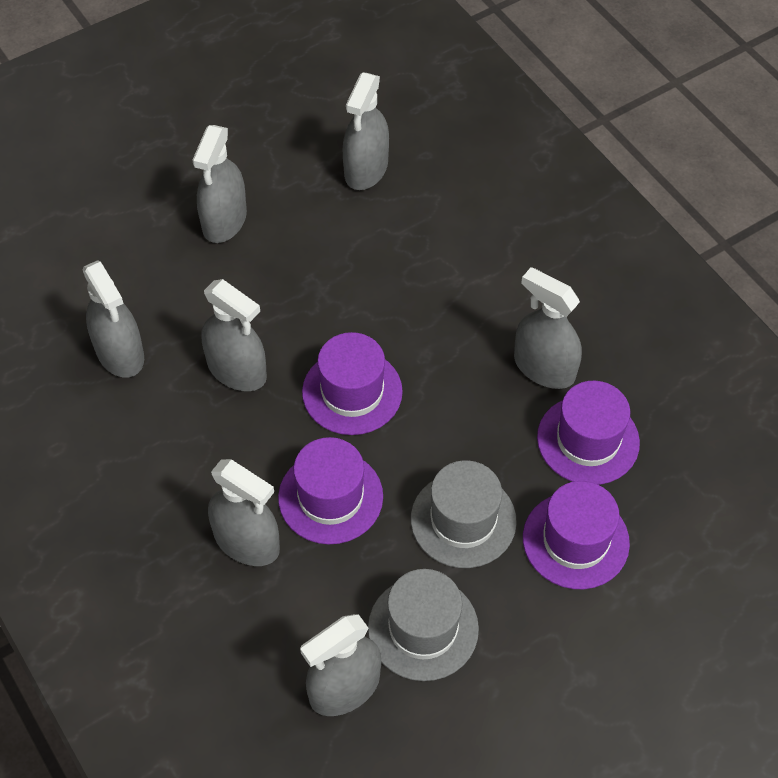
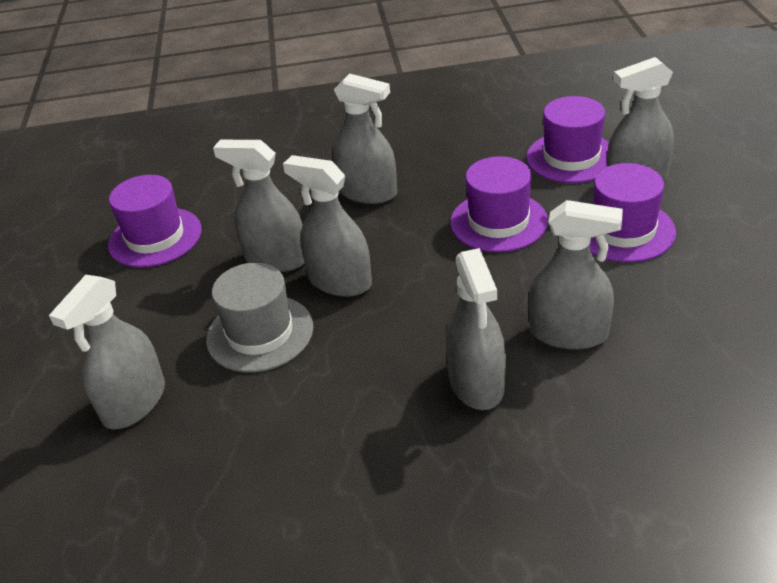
grey hat: 2 -> 1

